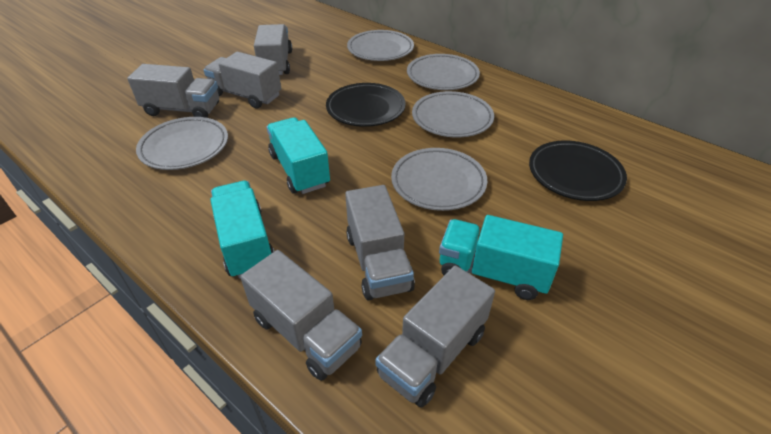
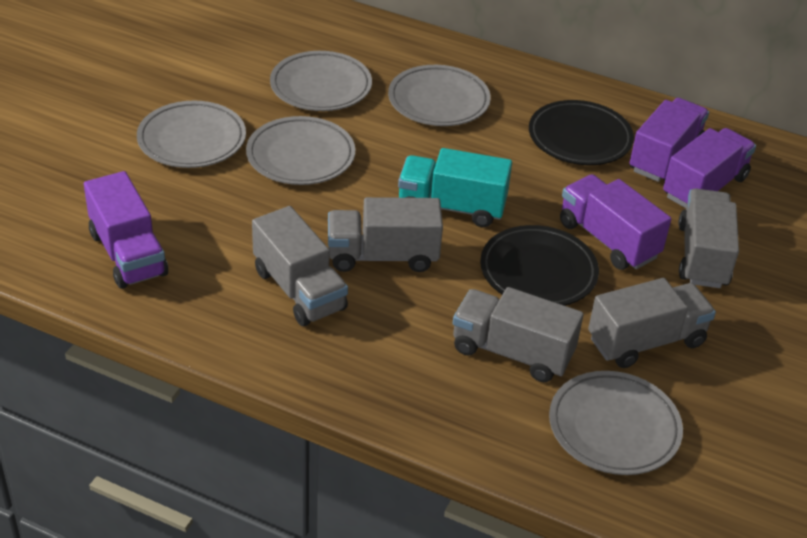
grey truck: 6 -> 5
purple truck: 0 -> 4
turquoise truck: 3 -> 1

